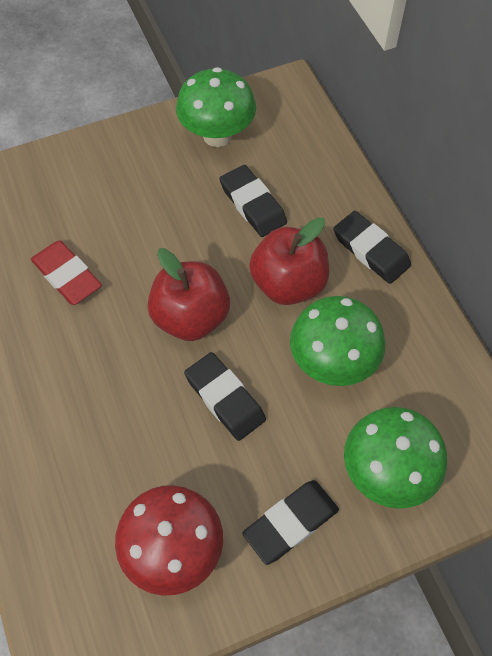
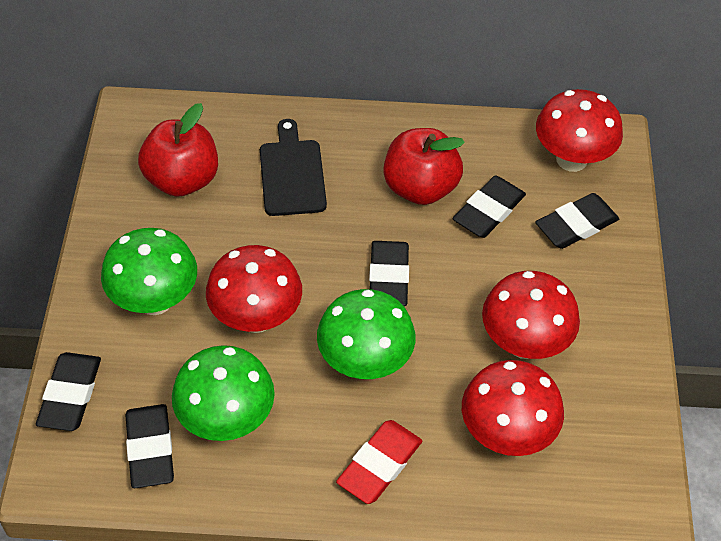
black cutting board: 0 -> 1
black eraser: 4 -> 5
red mushroom: 1 -> 4

